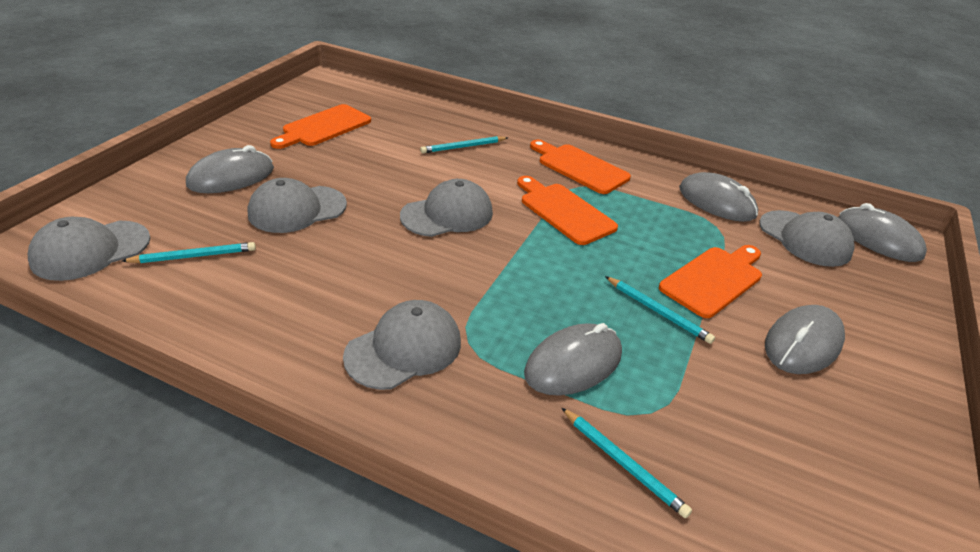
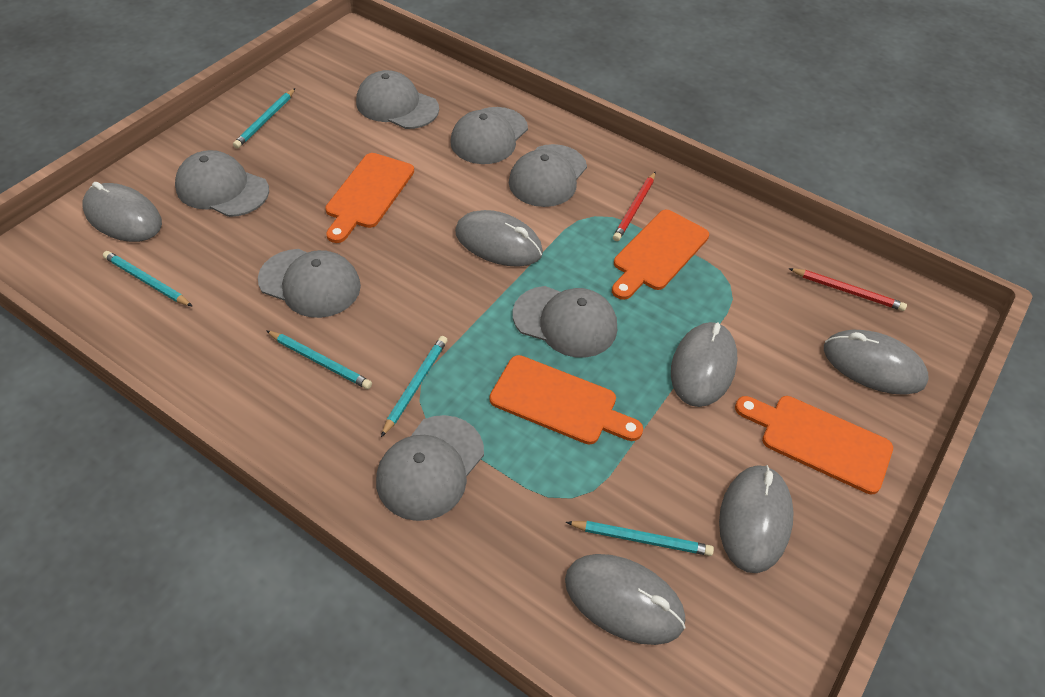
grey cap: 5 -> 7
grey mouse: 5 -> 6
red pencil: 0 -> 2
turquoise pencil: 4 -> 5

